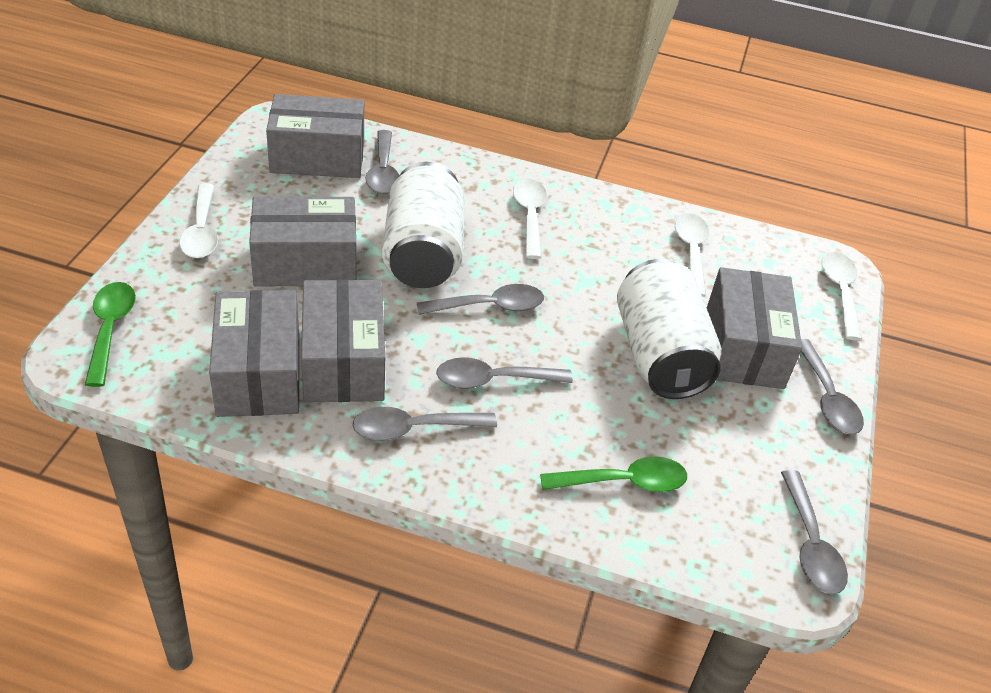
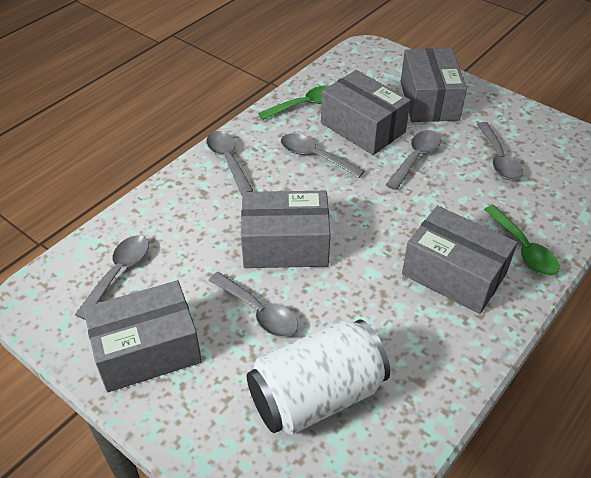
white can: 2 -> 1
white spoon: 4 -> 0

